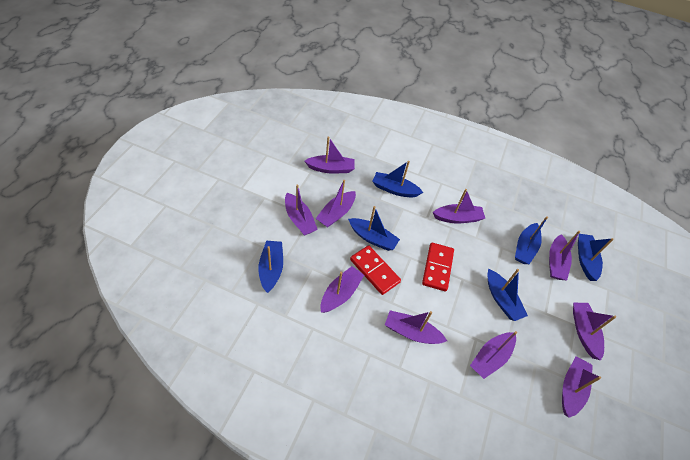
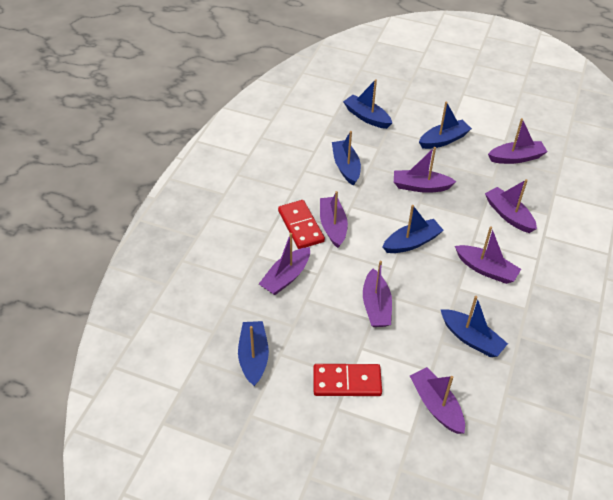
purple boat: 10 -> 8

